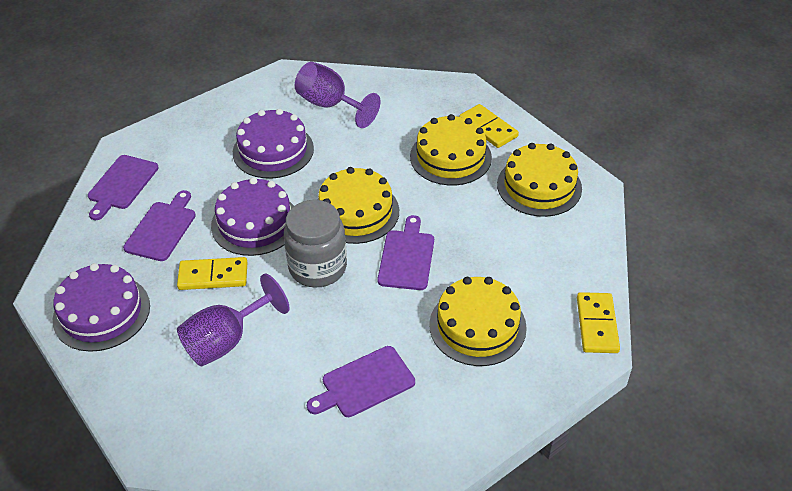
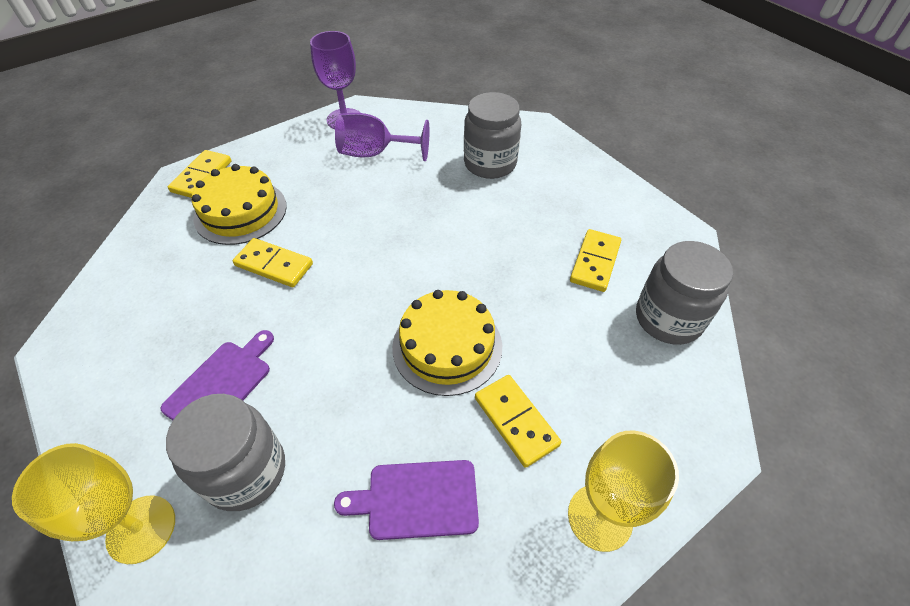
grey jar: 1 -> 3
purple cake: 3 -> 0
purple cutting board: 4 -> 2
yellow cake: 4 -> 2
yellow domino: 3 -> 4
yellow goblet: 0 -> 2

